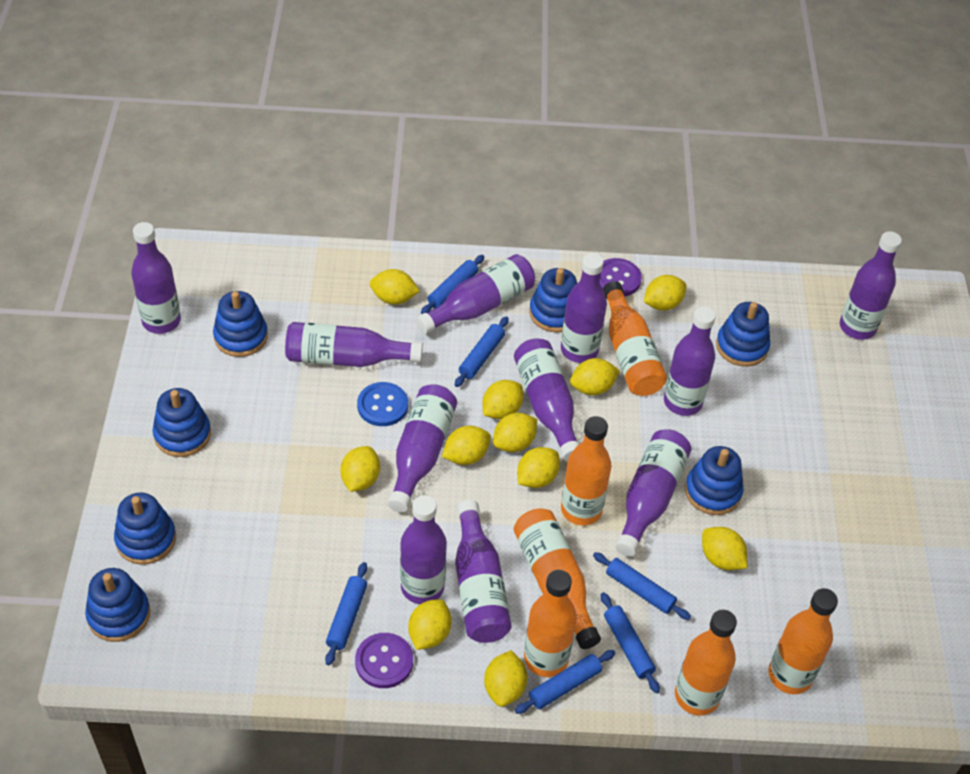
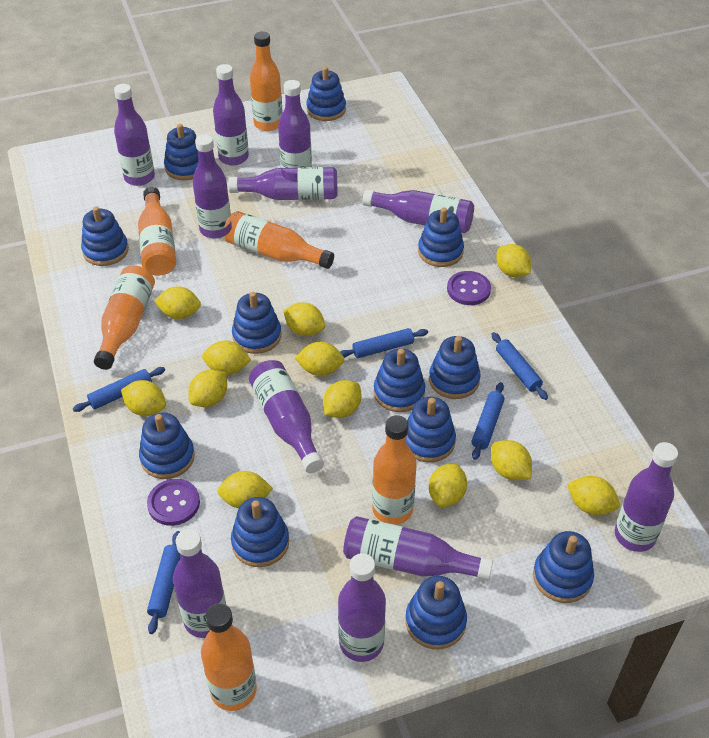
blue button: 1 -> 0
blue rolling pin: 6 -> 5
blue stacking toy: 7 -> 12
yellow lemon: 11 -> 12

